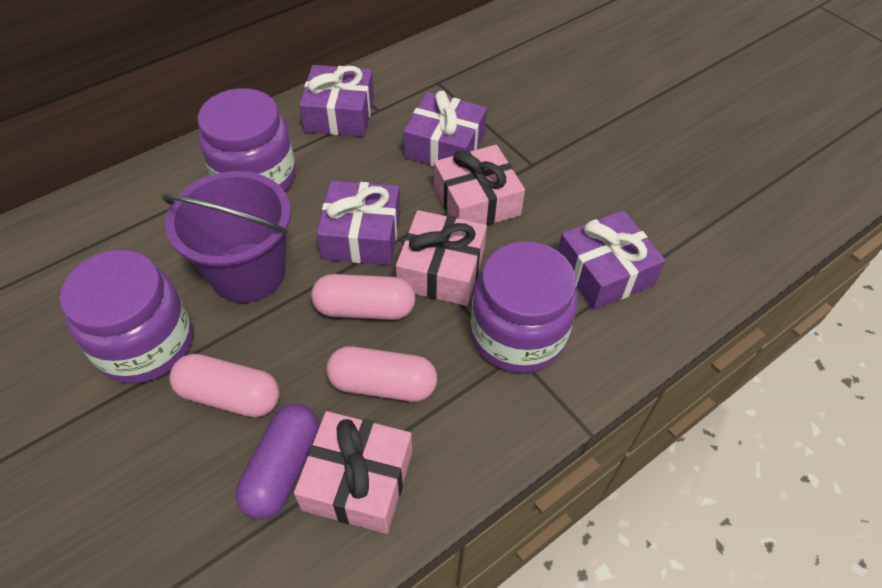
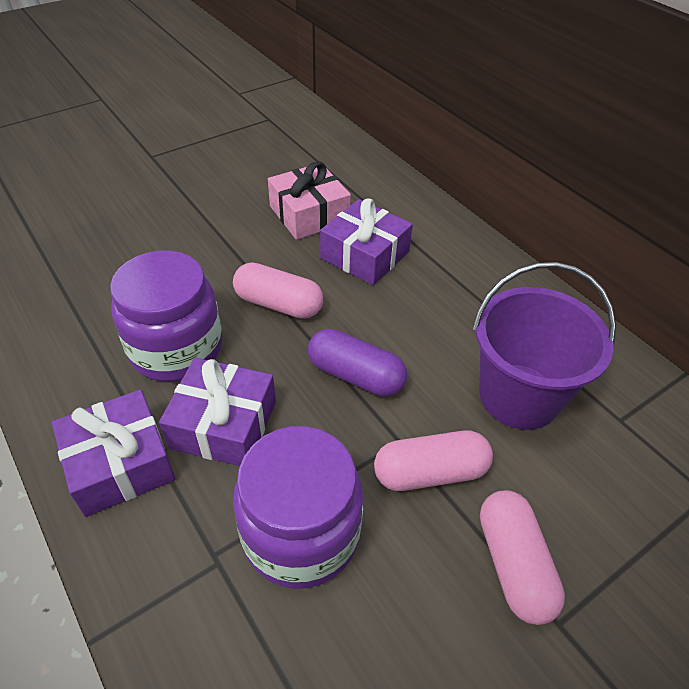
pink gift: 3 -> 1
purple gift: 4 -> 3
purple jar: 3 -> 2

